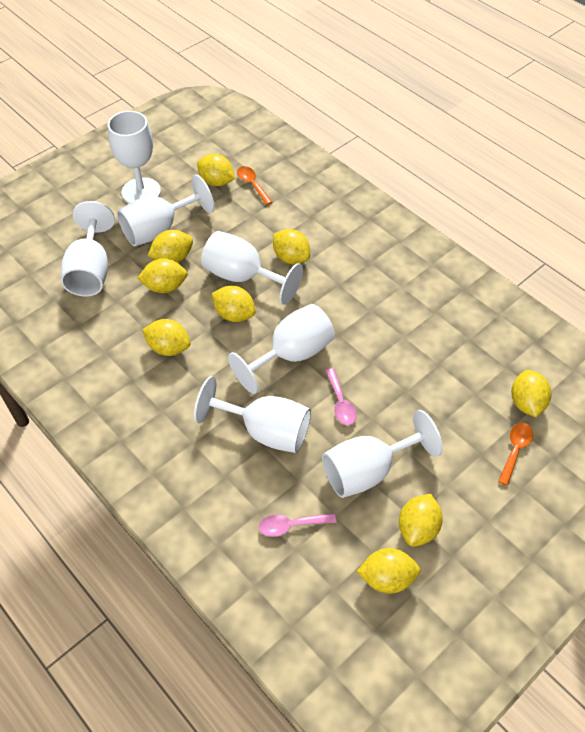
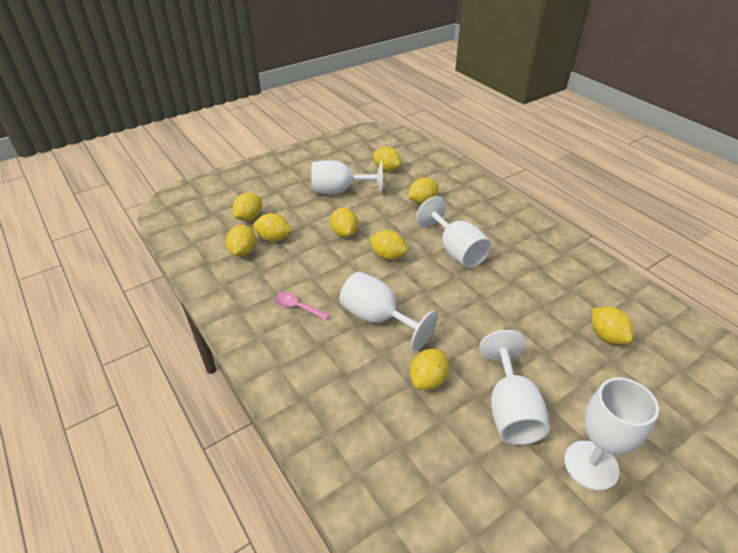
orange spoon: 2 -> 0
pink spoon: 2 -> 1
white goblet: 7 -> 5

